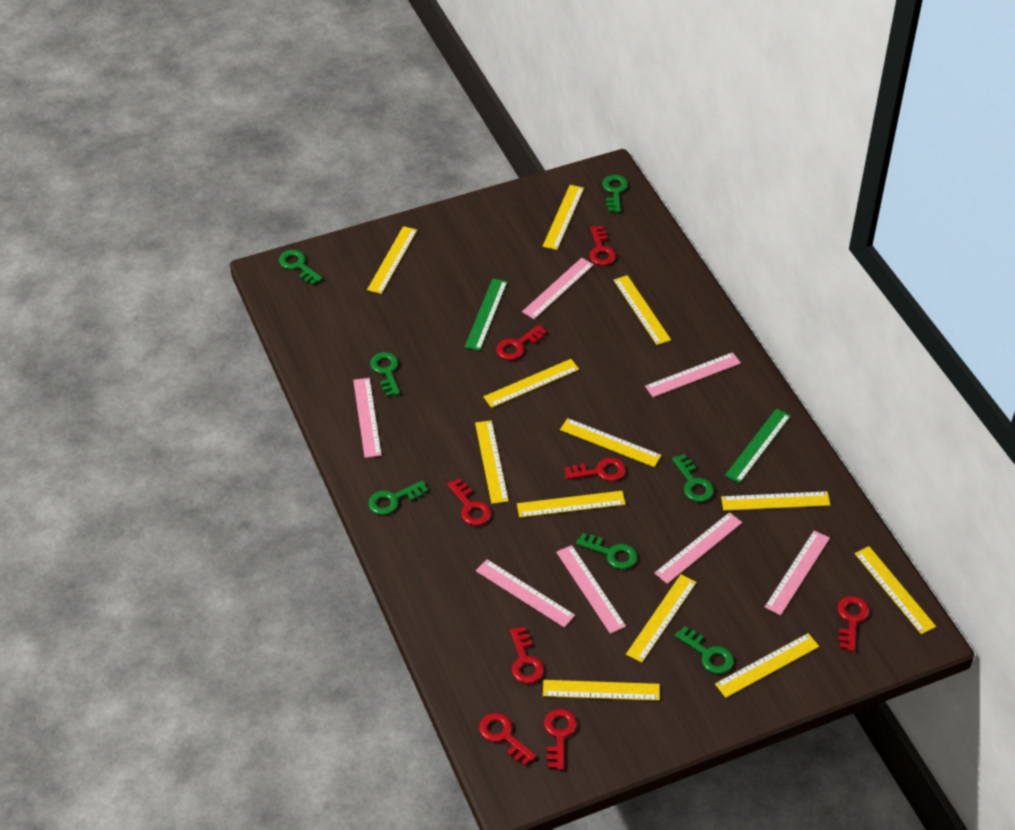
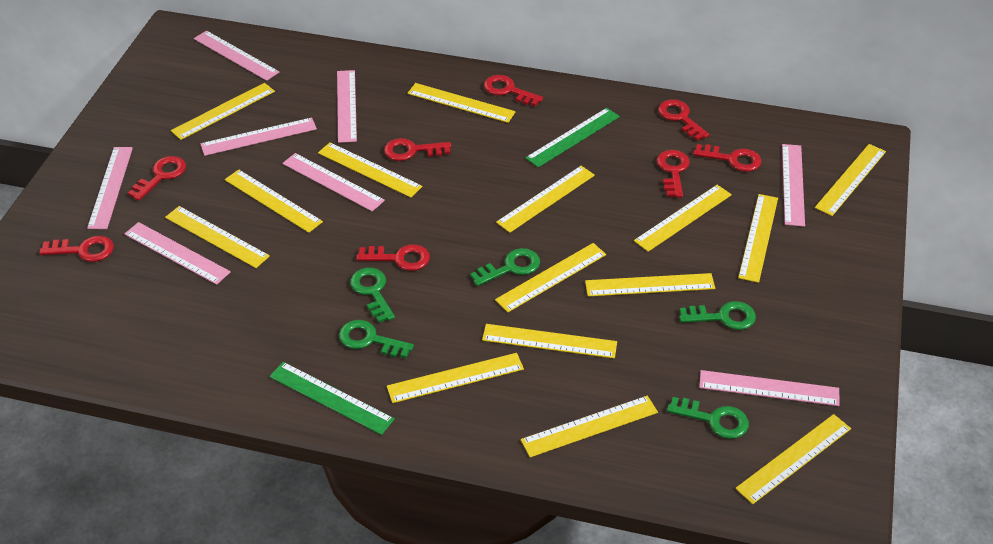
green key: 7 -> 5
pink ruler: 7 -> 8
yellow ruler: 12 -> 15

